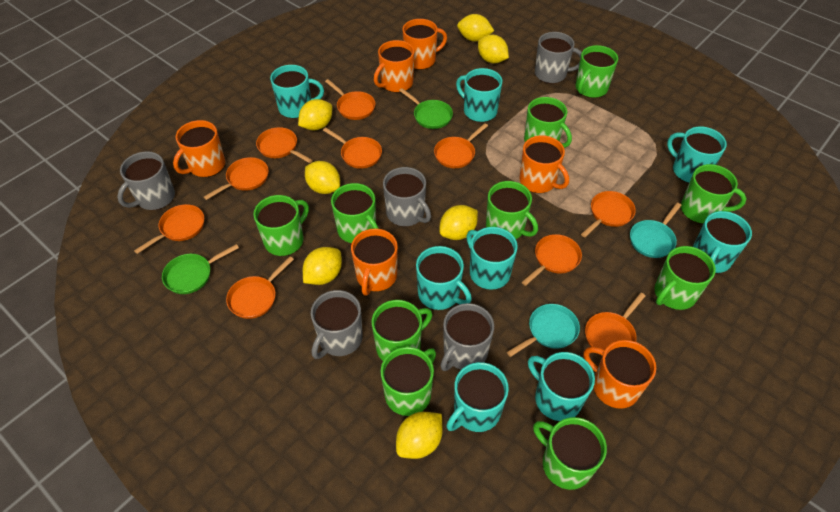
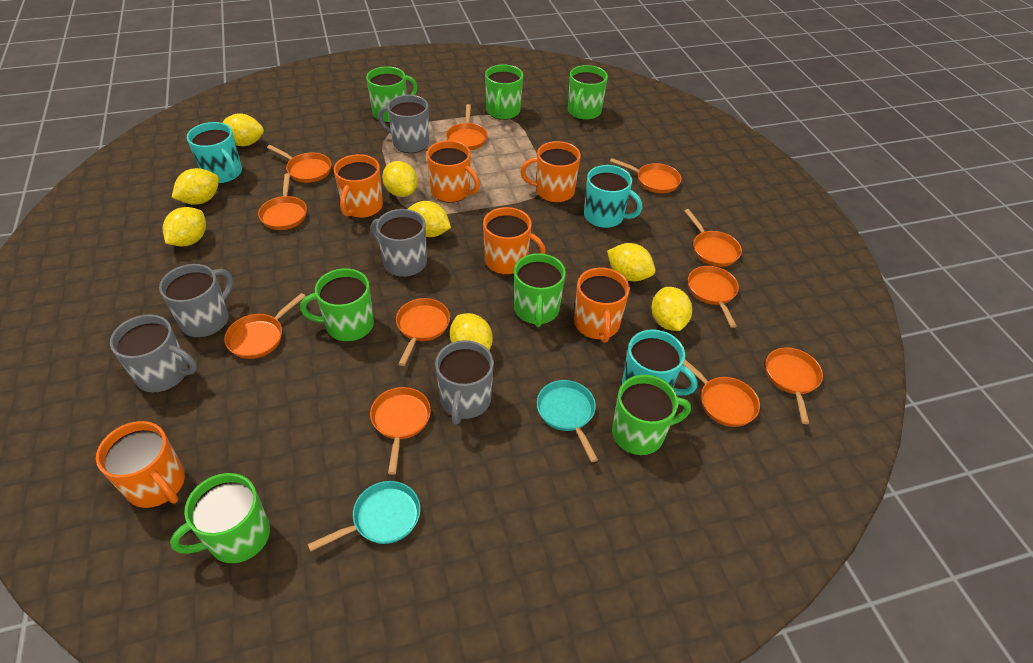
green mug: 10 -> 7
green pan: 2 -> 0
orange pan: 10 -> 11
turquoise mug: 8 -> 3
yellow lemon: 7 -> 8

